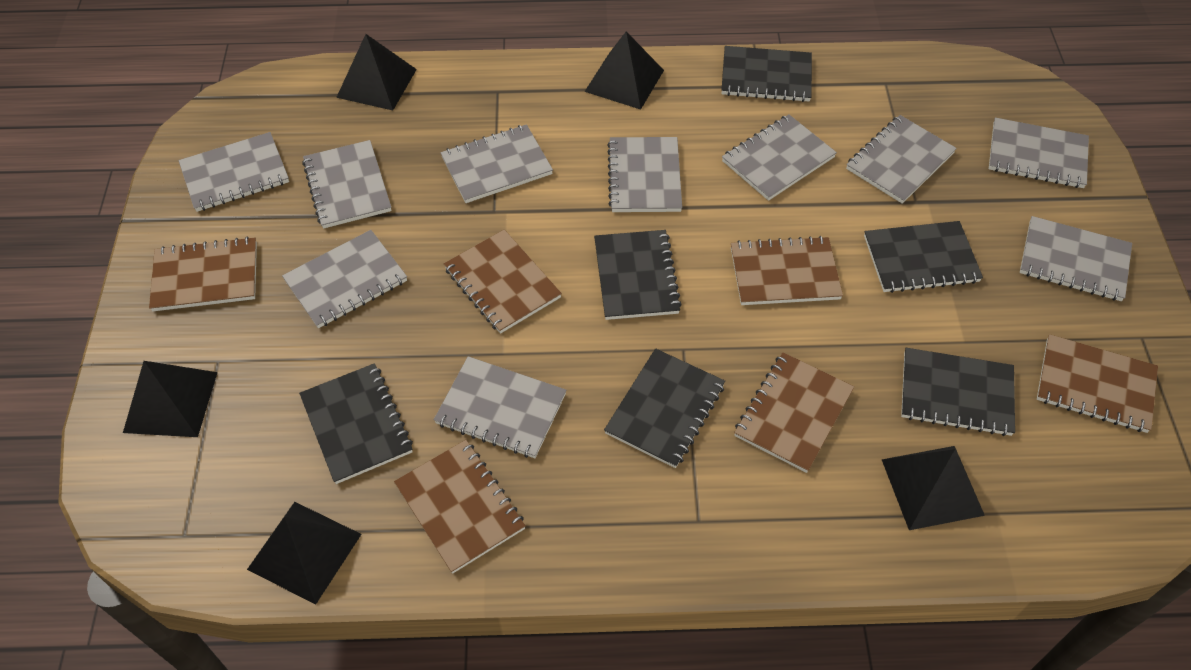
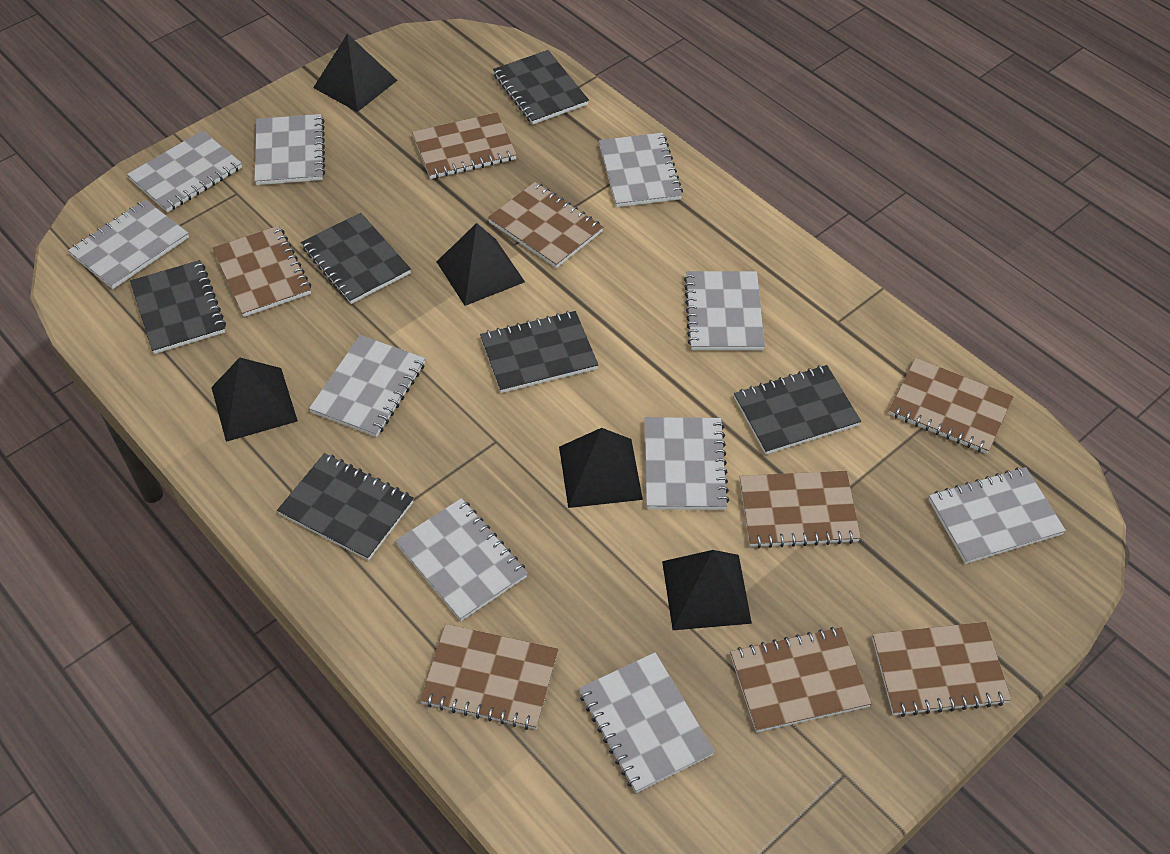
brown notebook: 6 -> 8

